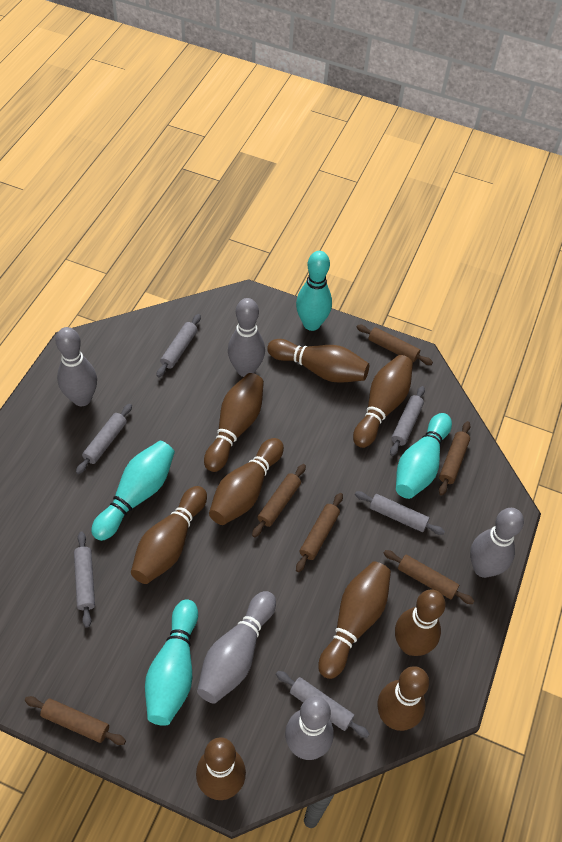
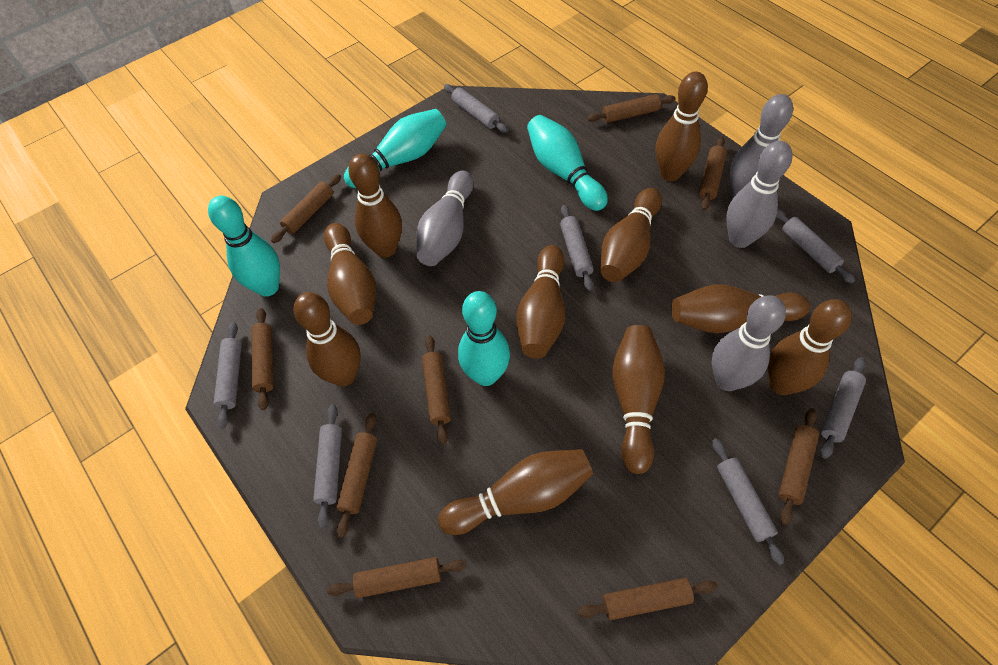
brown bowling pin: 9 -> 10
brown rolling pin: 6 -> 9
grey bowling pin: 5 -> 4
grey rolling pin: 6 -> 7

